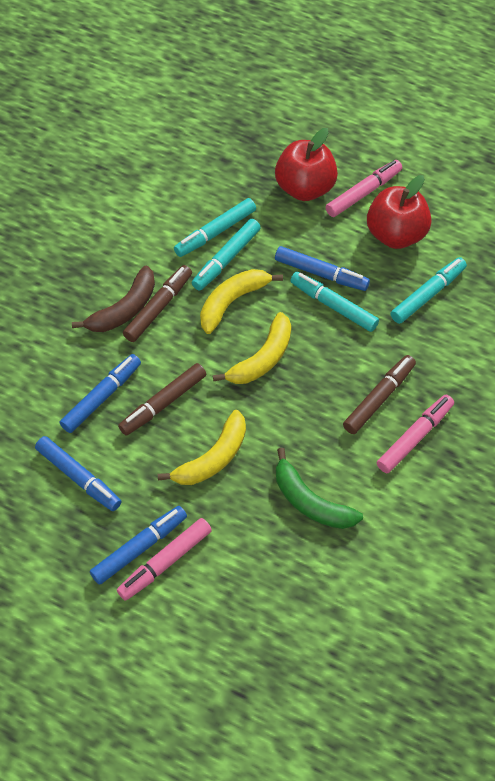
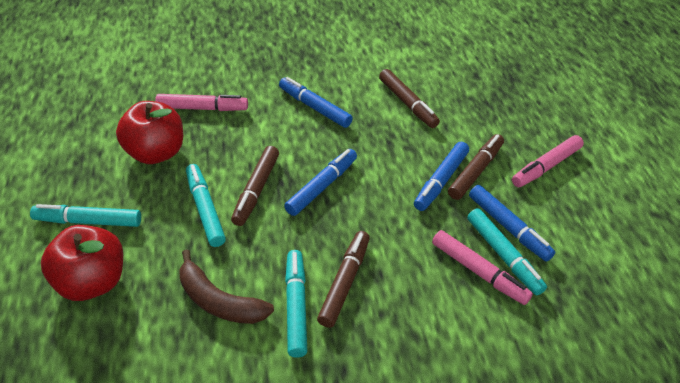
brown marker: 3 -> 4
green banana: 1 -> 0
yellow banana: 3 -> 0

